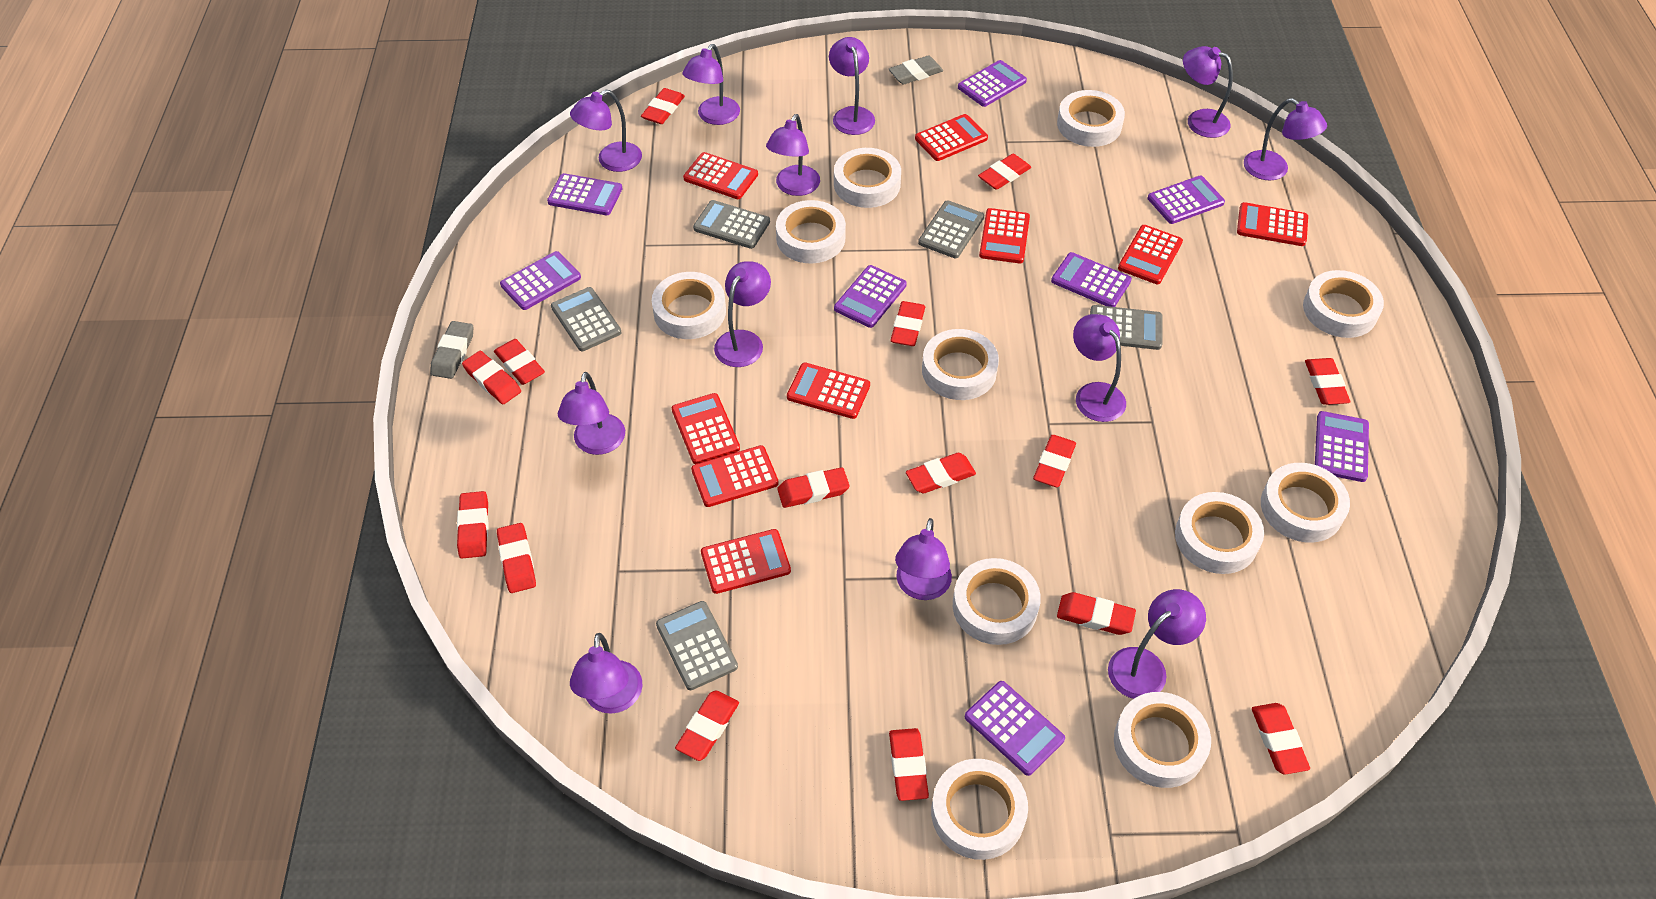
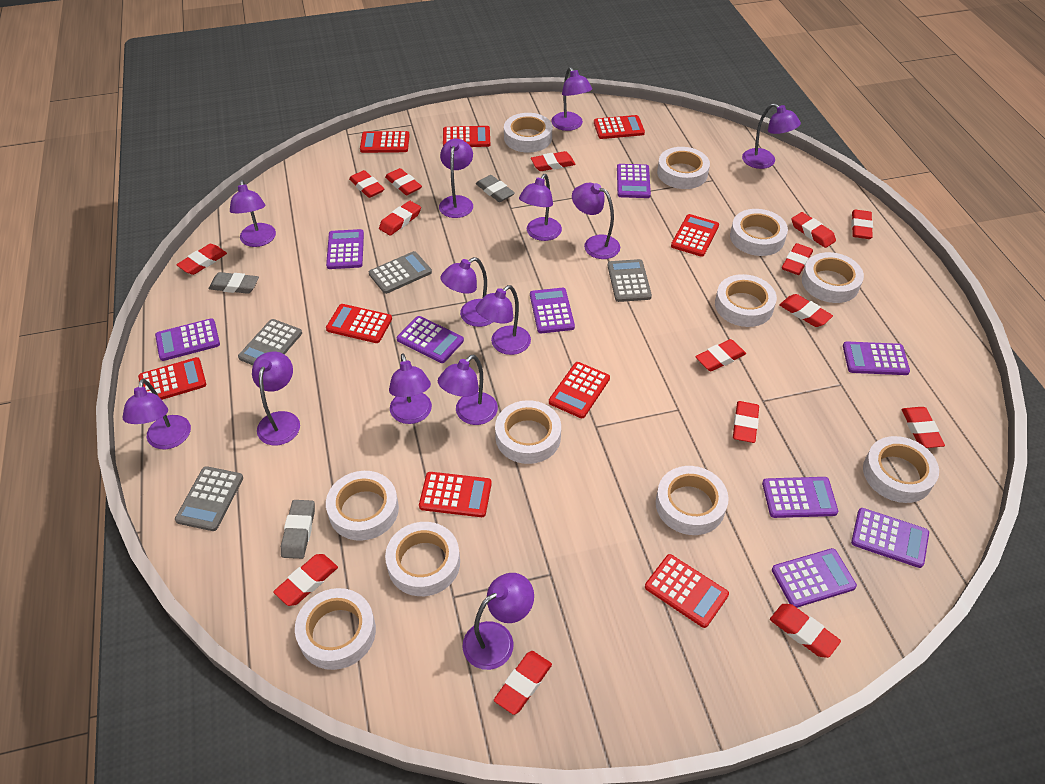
grey calculator: 5 -> 4
grey eraser: 2 -> 3
purple calculator: 8 -> 9
purple lamp: 12 -> 13

